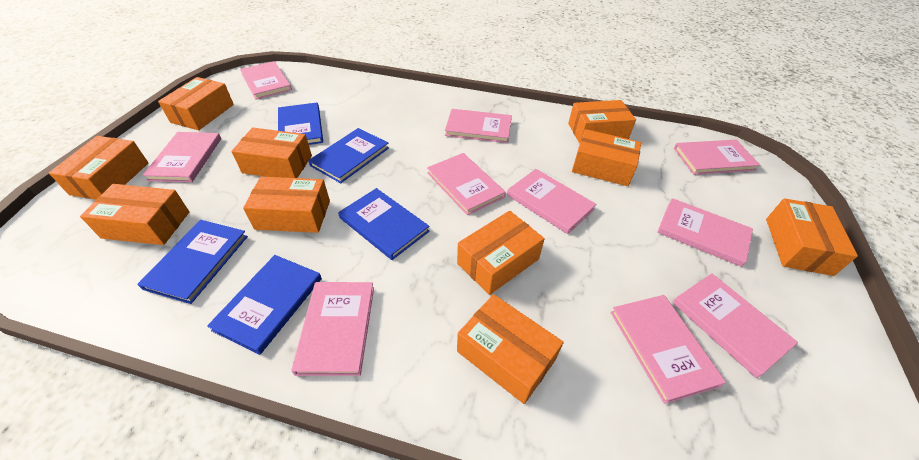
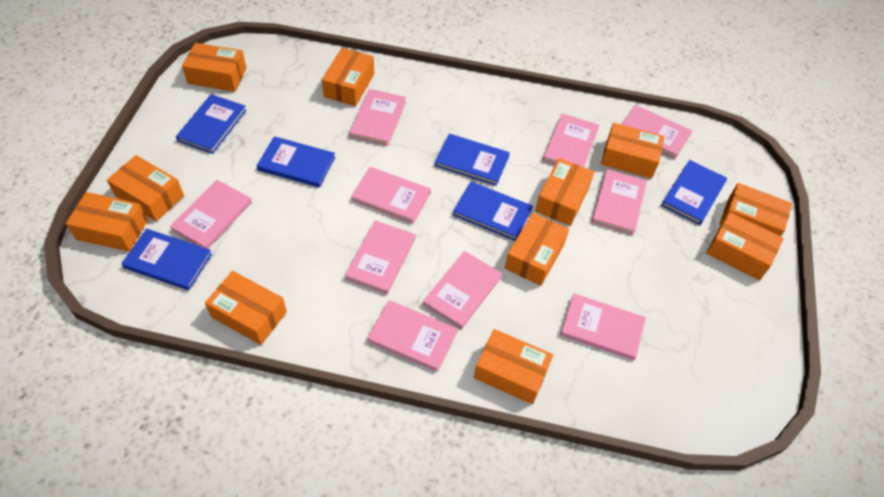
blue book: 5 -> 6
orange box: 10 -> 11

